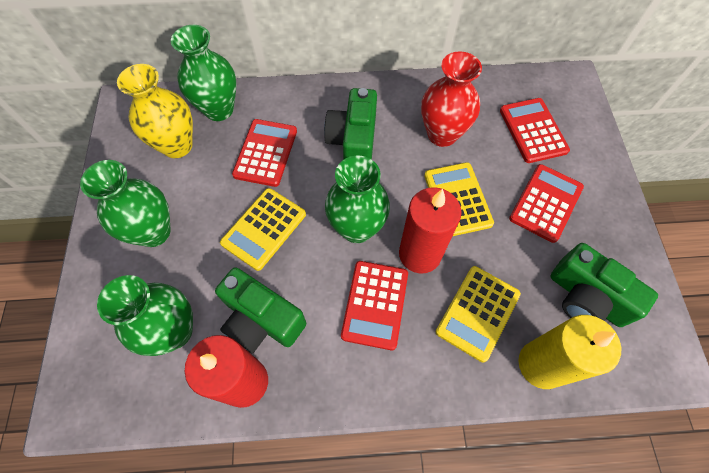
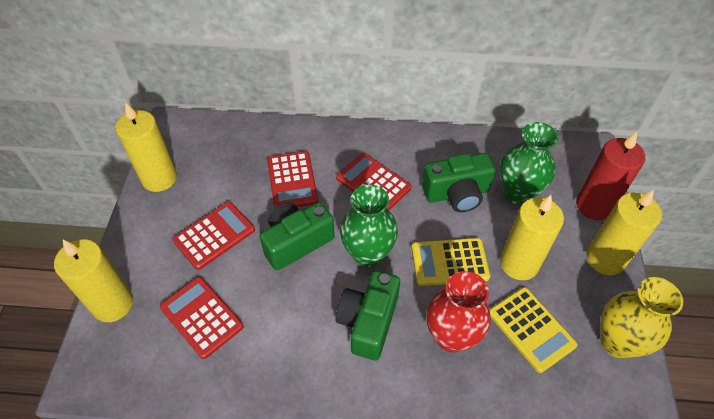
green vase: 4 -> 2
red candle: 2 -> 1
yellow calculator: 3 -> 2
yellow candle: 1 -> 4

